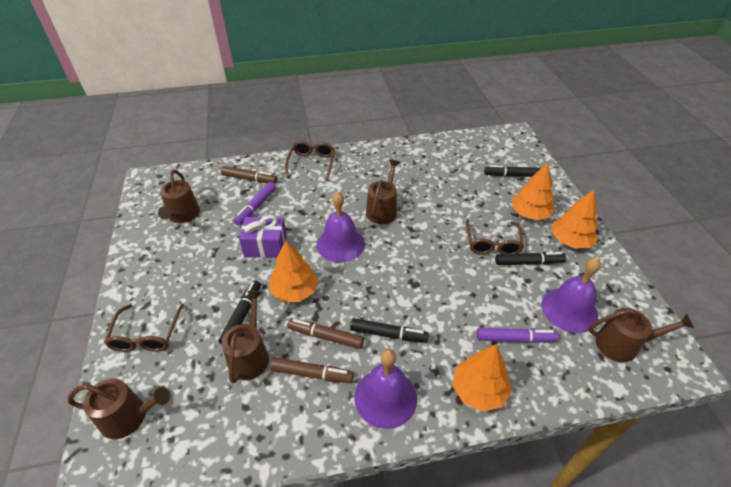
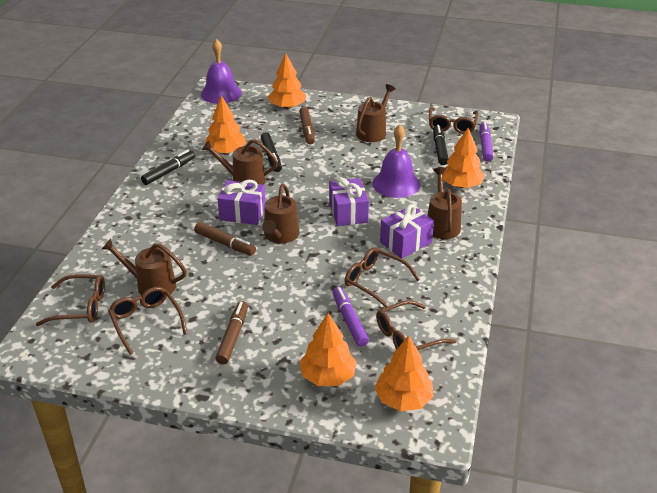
black marker: 4 -> 3
brown glasses: 3 -> 5
orange tree: 4 -> 5
purple bell: 3 -> 2
purple gift: 1 -> 3

